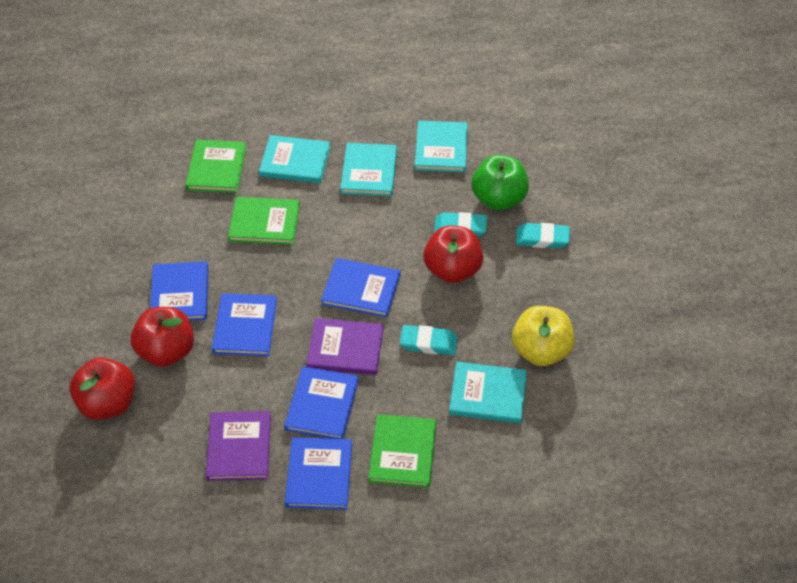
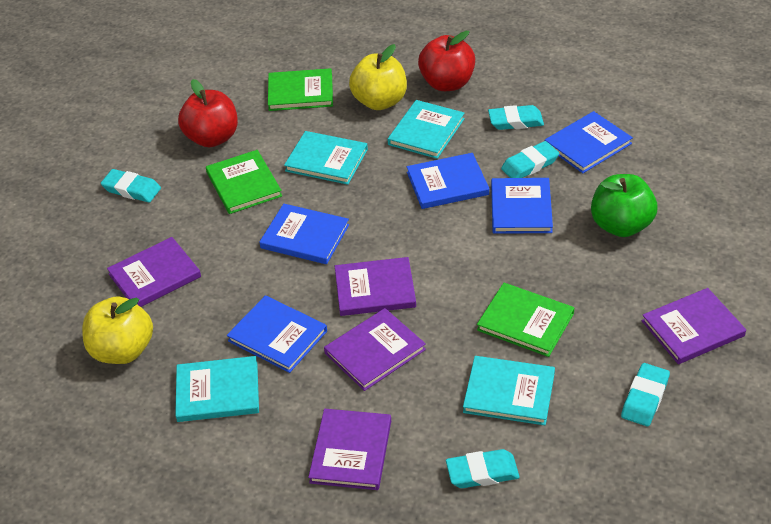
purple book: 2 -> 5
red apple: 3 -> 2
turquoise eraser: 3 -> 5
yellow apple: 1 -> 2

